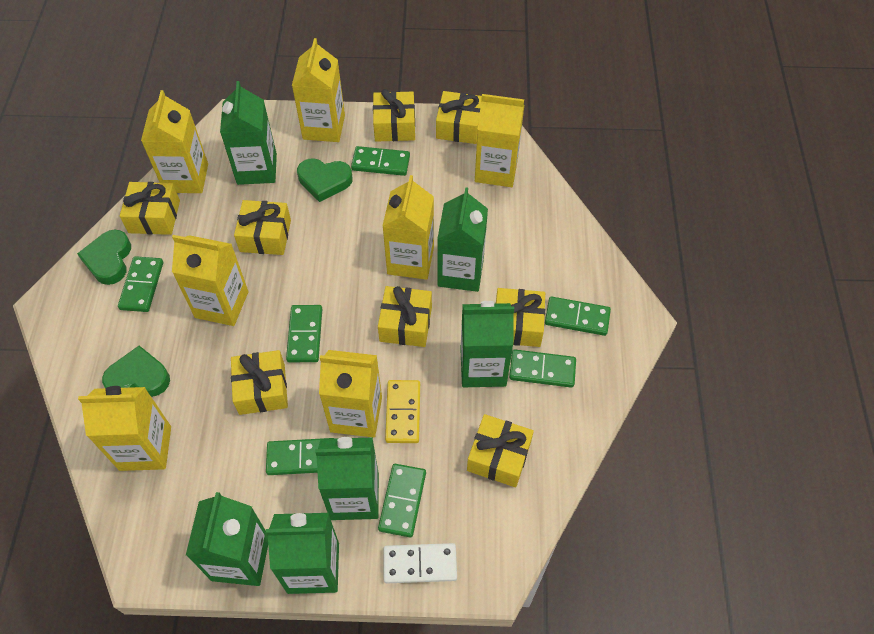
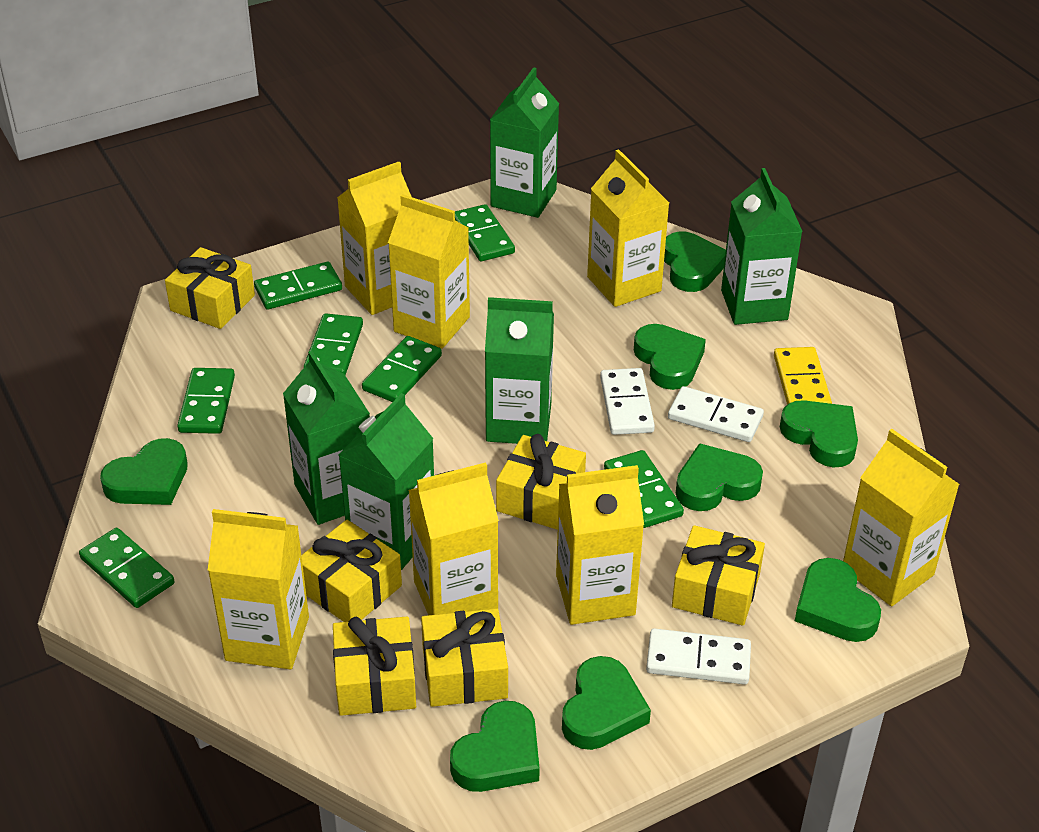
green carton: 6 -> 5
green heart: 3 -> 8
white domino: 1 -> 3
yellow gift: 8 -> 6

